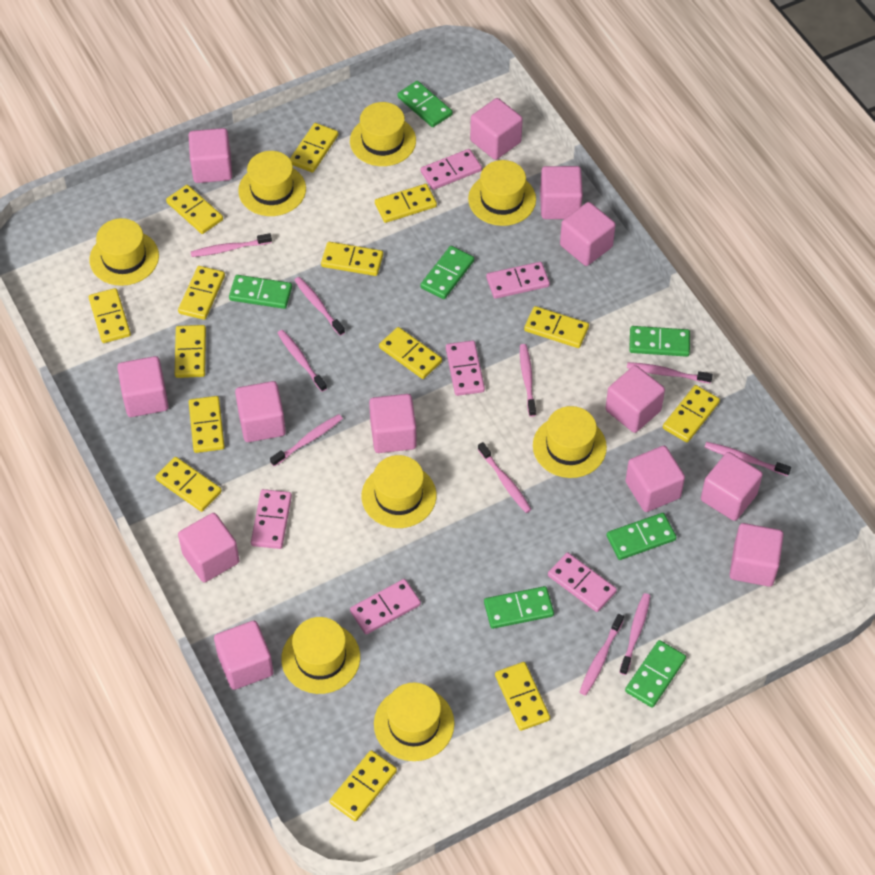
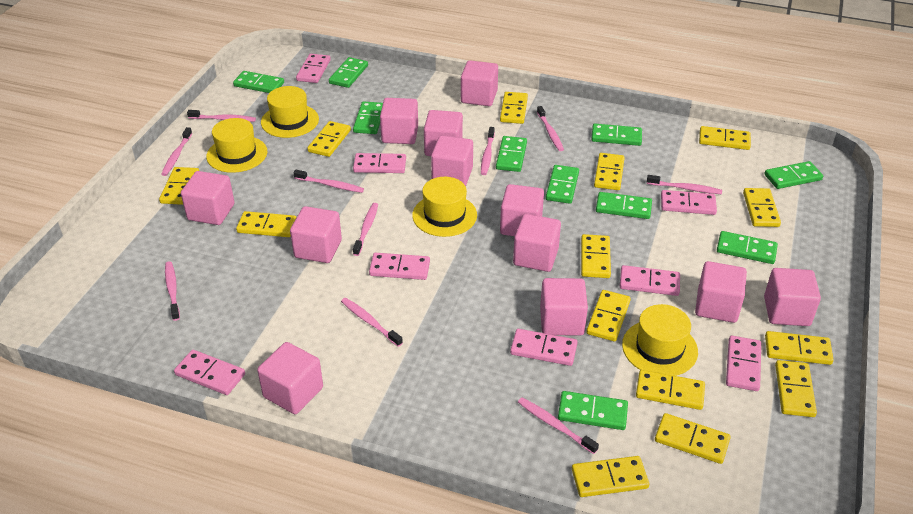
green domino: 7 -> 10
pink cube: 13 -> 12
pink domino: 6 -> 8
yellow hat: 8 -> 4

